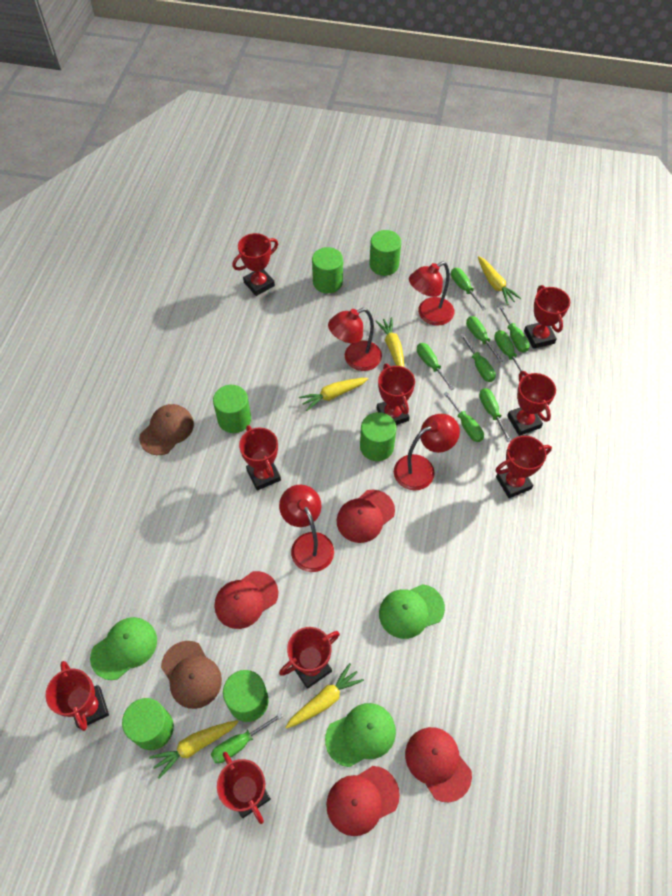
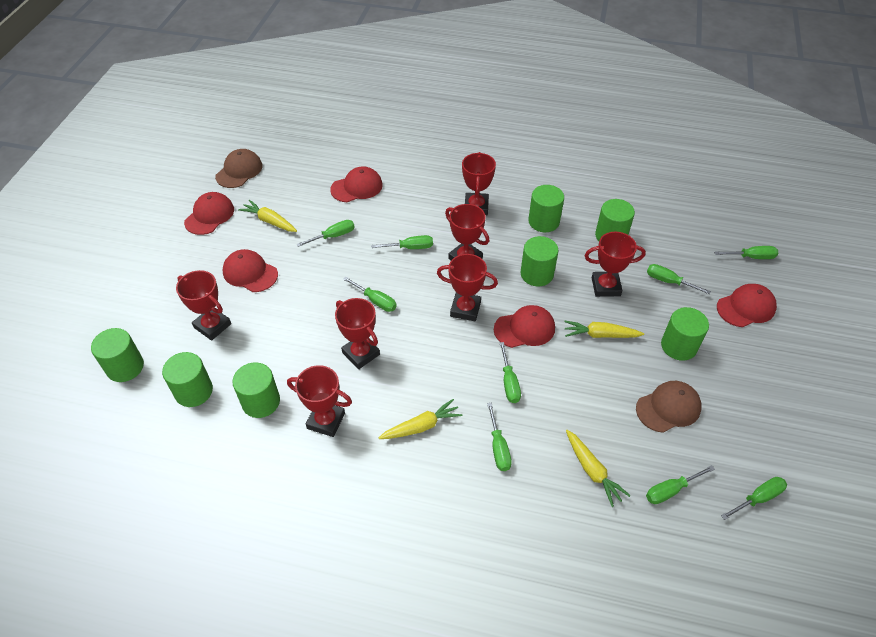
green cap: 3 -> 0
green cylinder: 6 -> 7
red cap: 4 -> 5
red lamp: 4 -> 0
red trophy: 9 -> 7
yellow carrot: 5 -> 4

